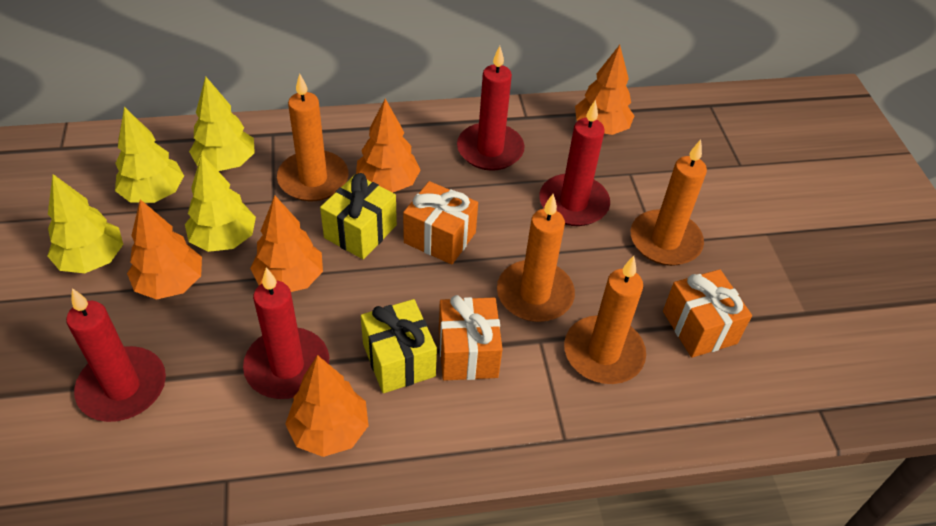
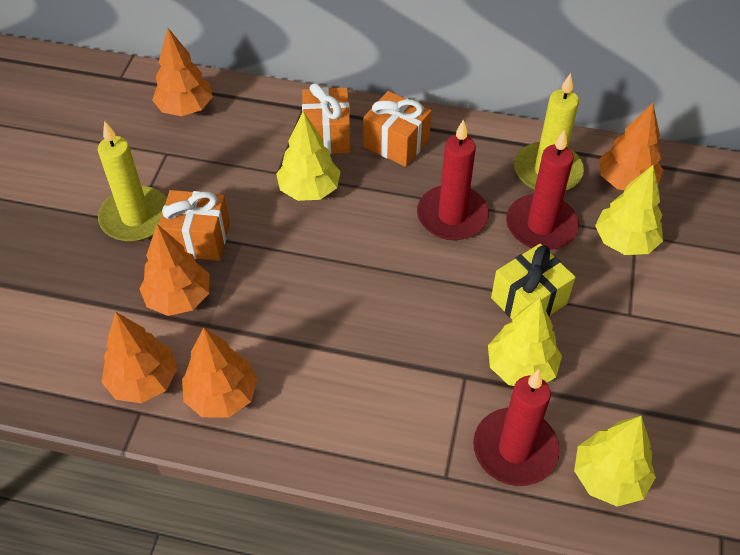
orange candle: 4 -> 0
red candle: 4 -> 3
yellow candle: 0 -> 2
yellow gift: 2 -> 1

